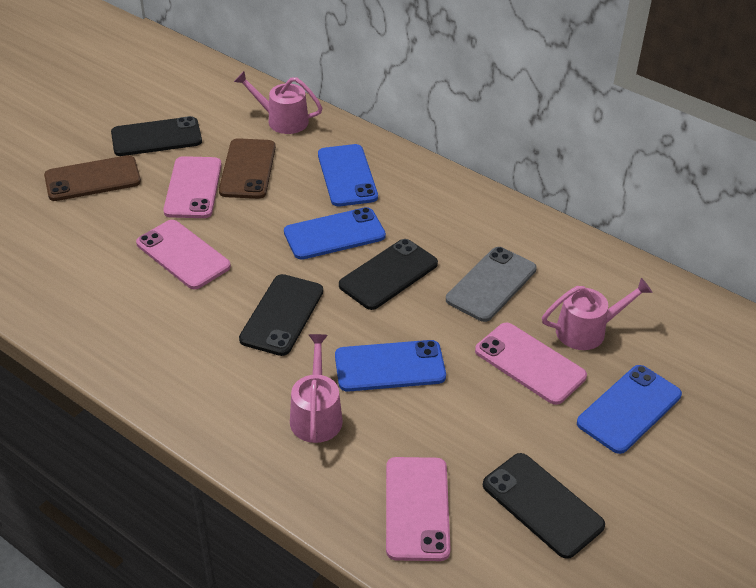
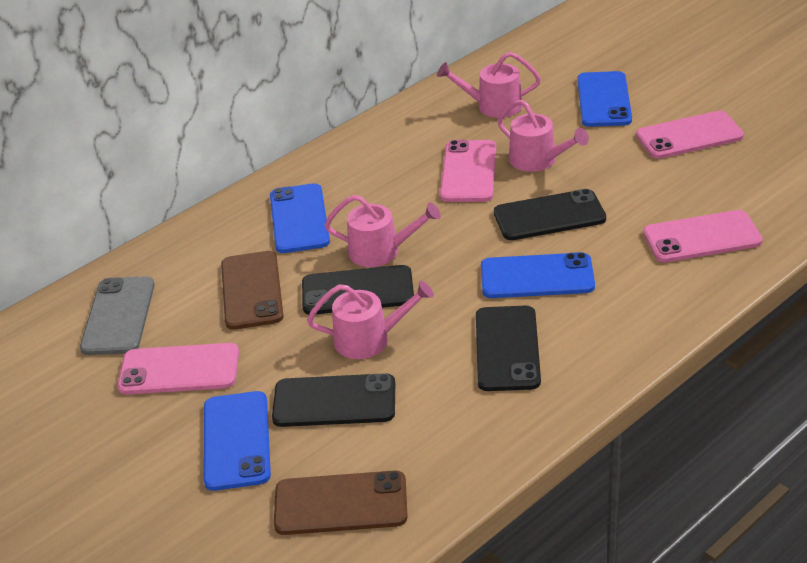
pink watering can: 3 -> 4

